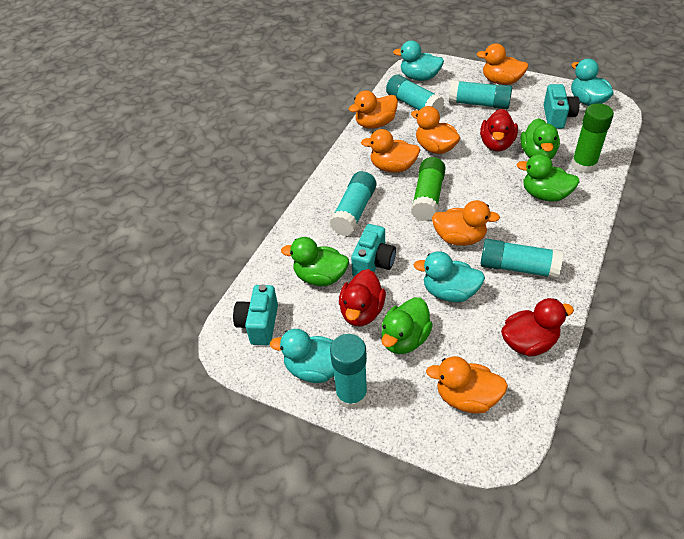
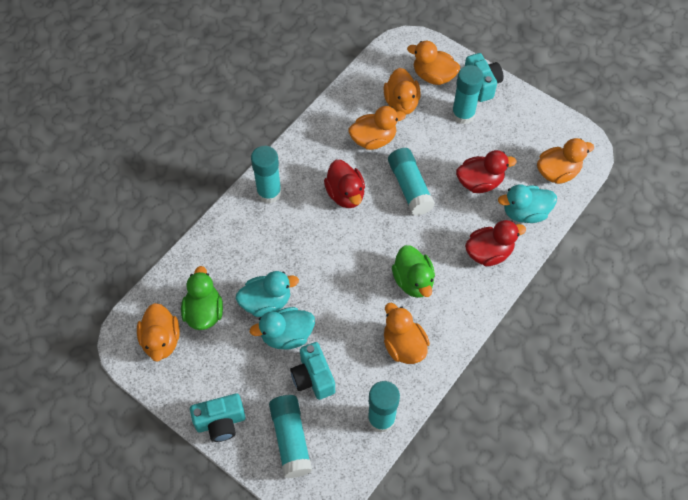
green duck: 4 -> 2
green glue stick: 2 -> 0
turquoise duck: 4 -> 3

